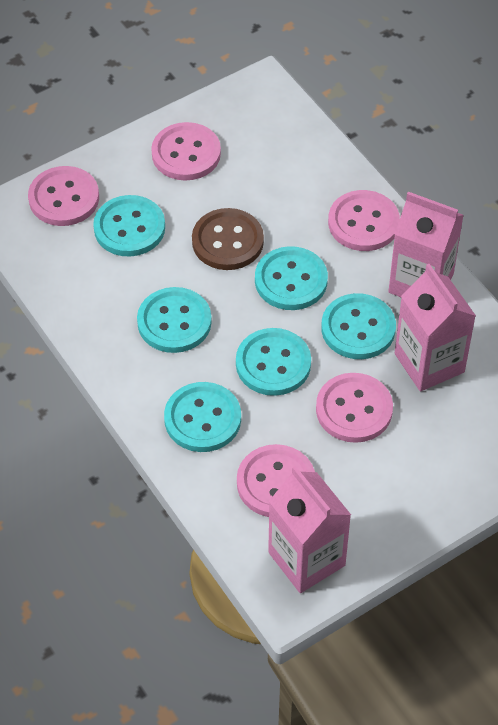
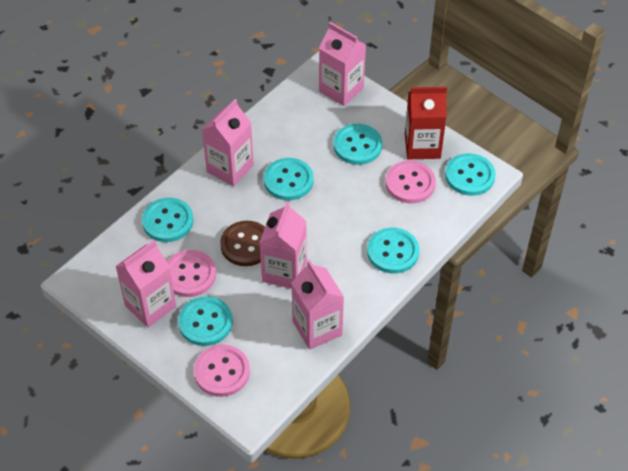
pink button: 5 -> 3
pink carton: 3 -> 5
red carton: 0 -> 1

